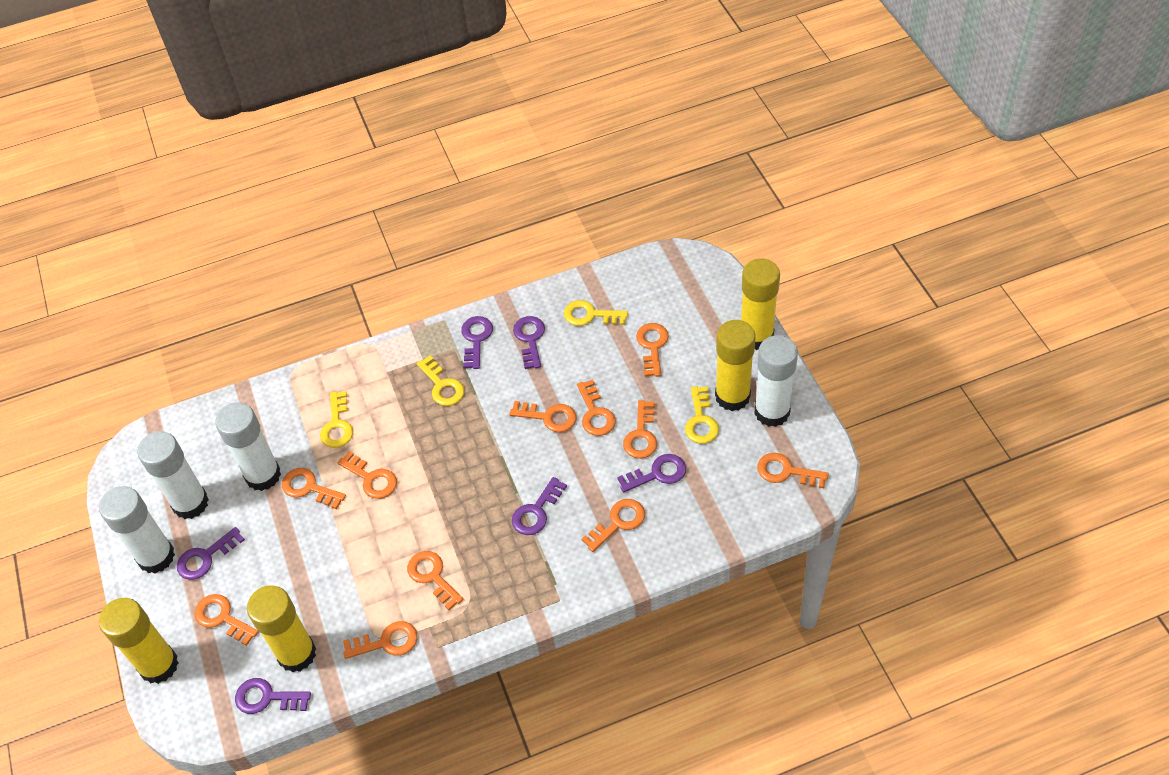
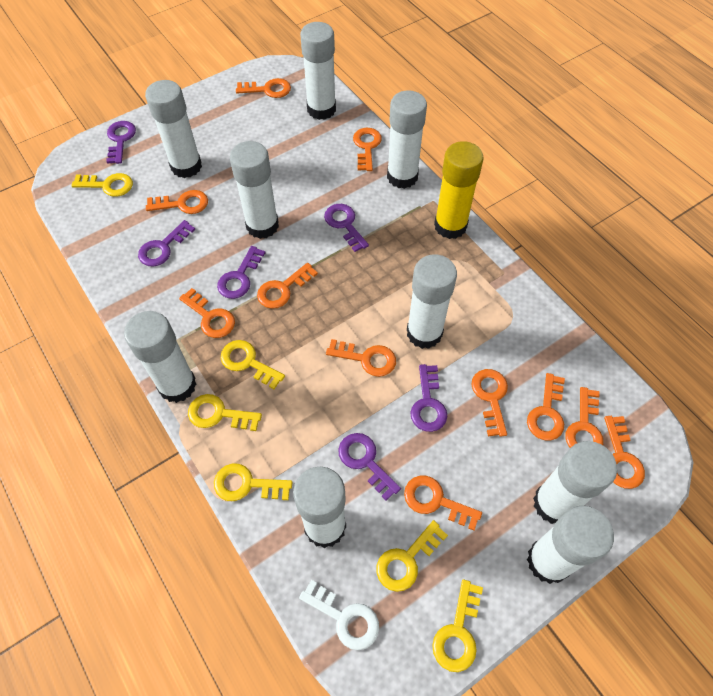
white glue stick: 4 -> 9
white key: 0 -> 1
yellow glue stick: 4 -> 1
yellow key: 4 -> 6

